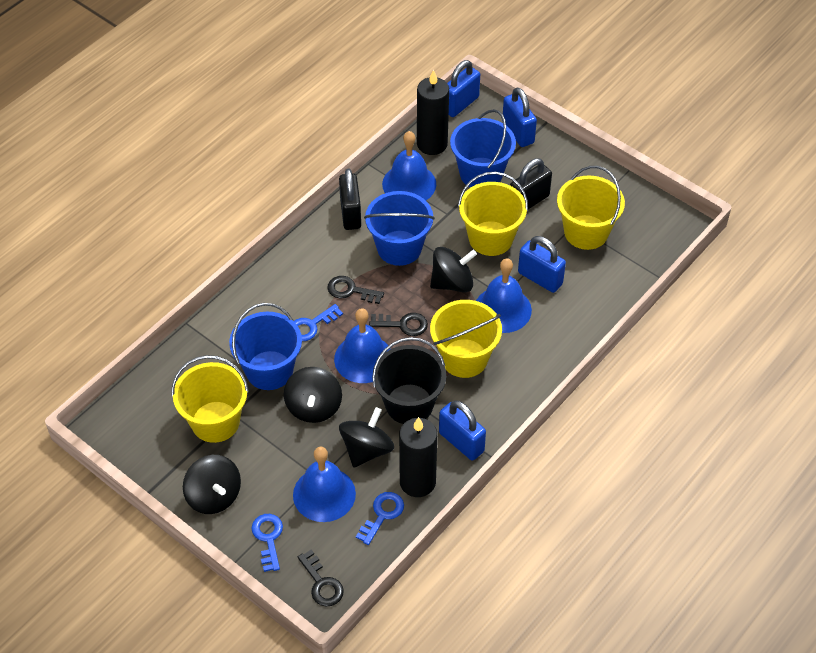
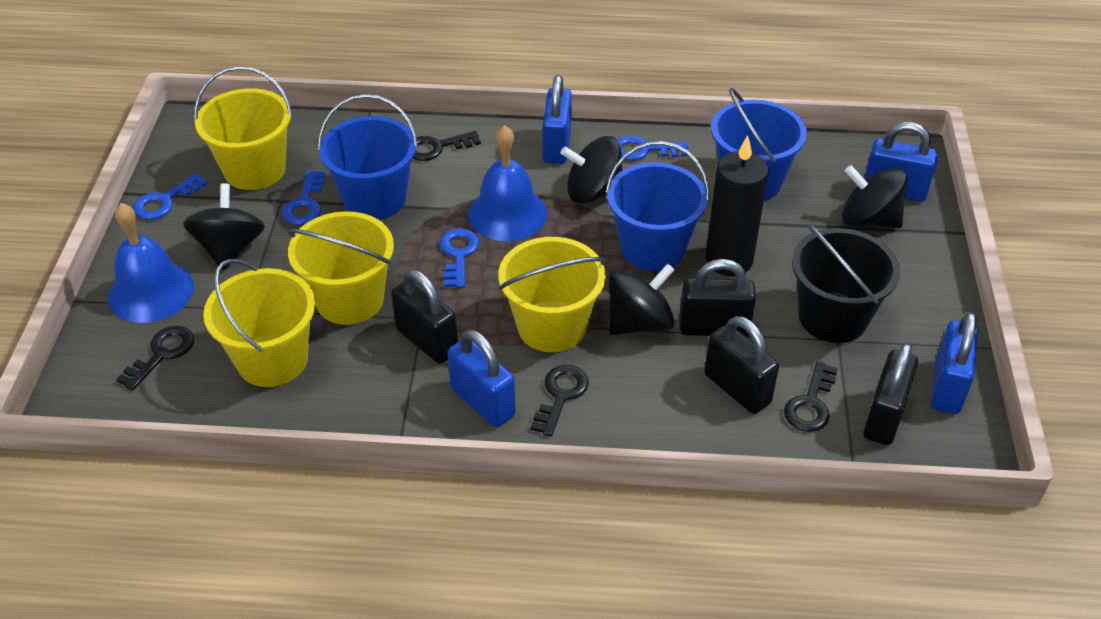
black candle: 2 -> 1
black key: 3 -> 4
black padlock: 2 -> 4
blue bell: 4 -> 2
blue key: 3 -> 4

